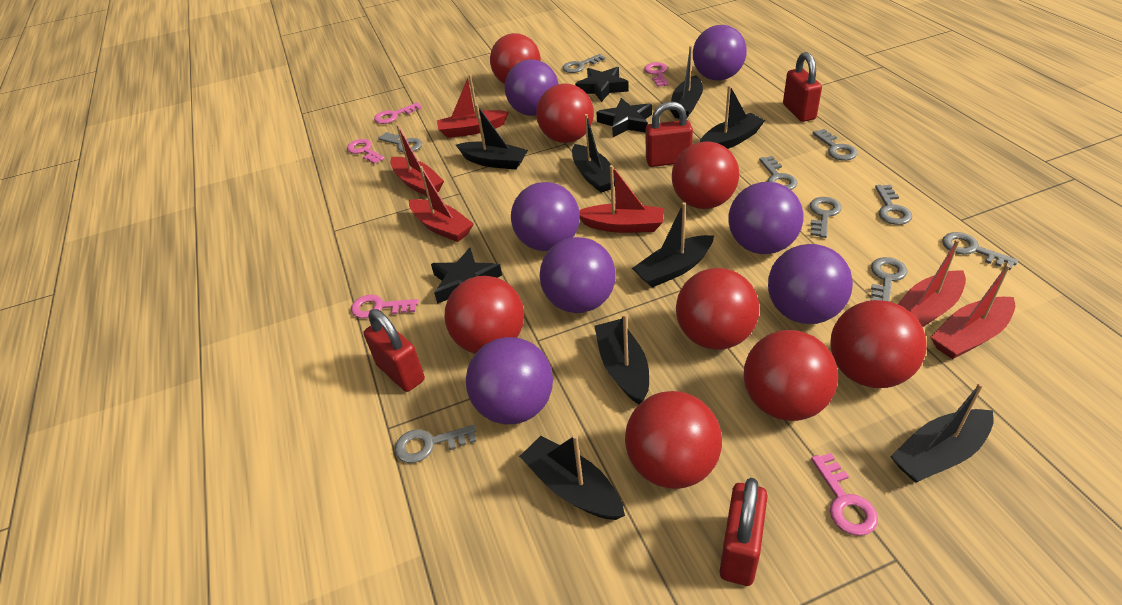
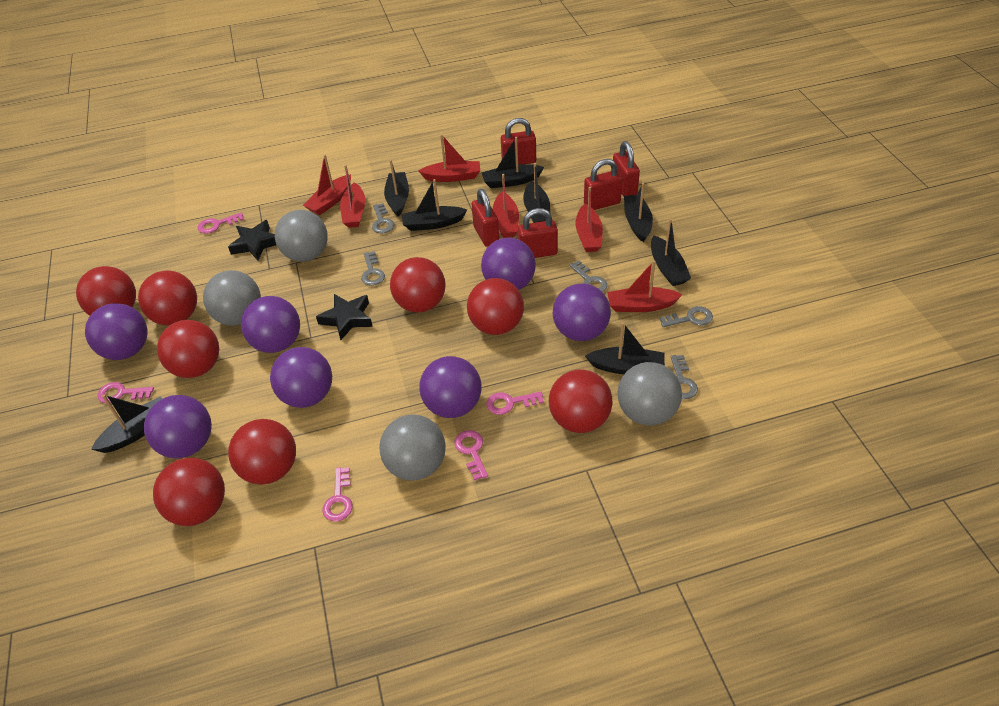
black star: 3 -> 2
grey ball: 0 -> 4
grey key: 9 -> 5
red padlock: 4 -> 5

